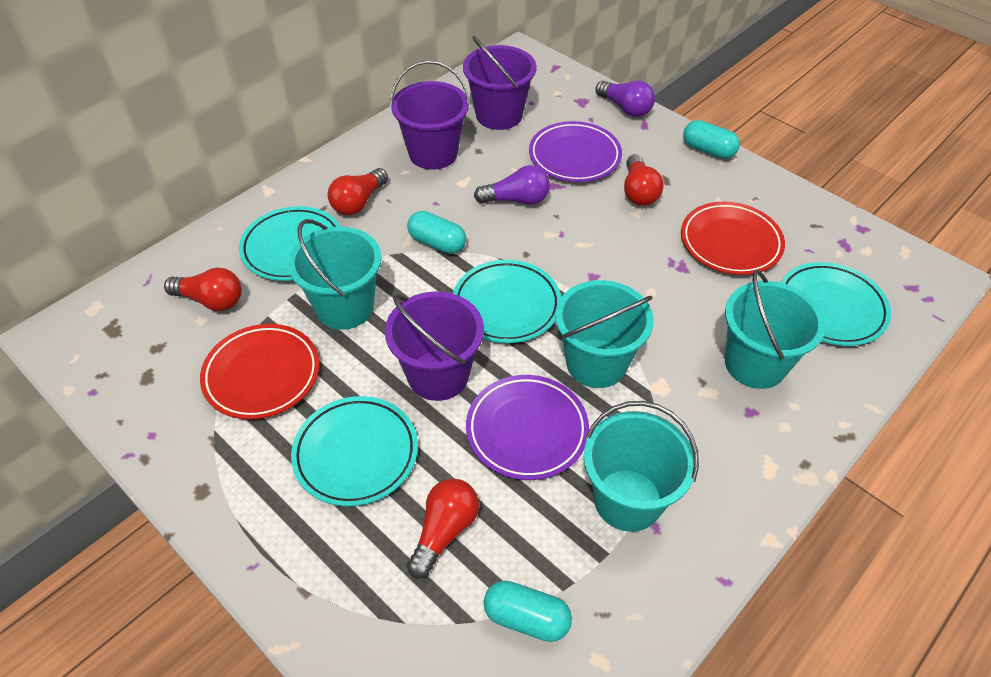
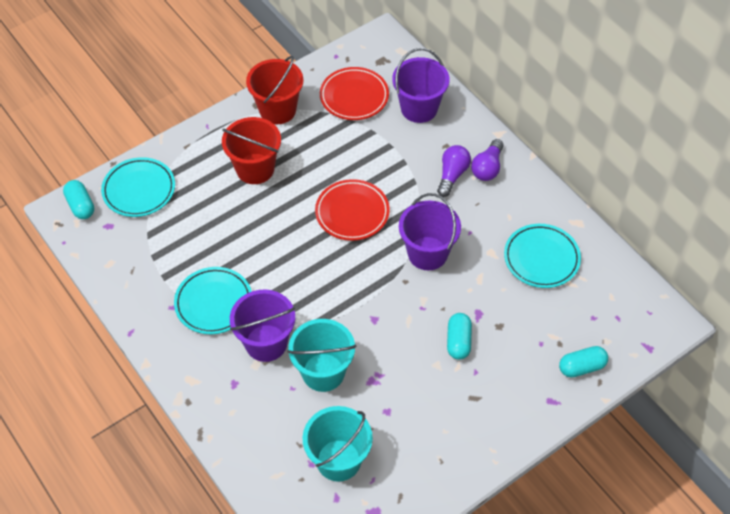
purple plate: 2 -> 0
red bucket: 0 -> 2
red light bulb: 4 -> 0
turquoise bucket: 4 -> 2
turquoise plate: 4 -> 3

